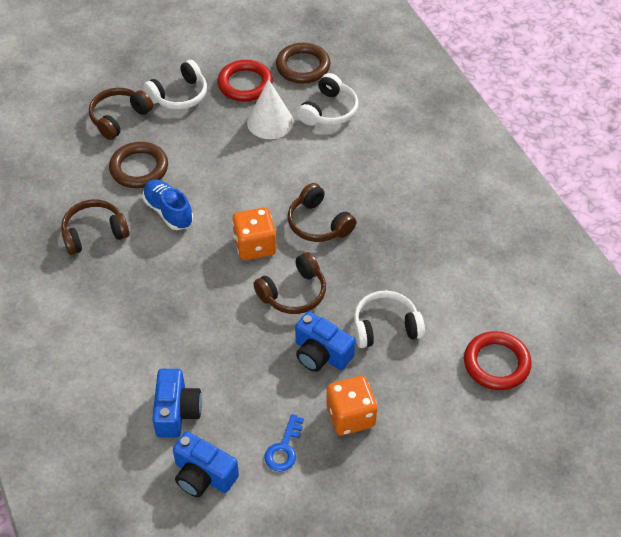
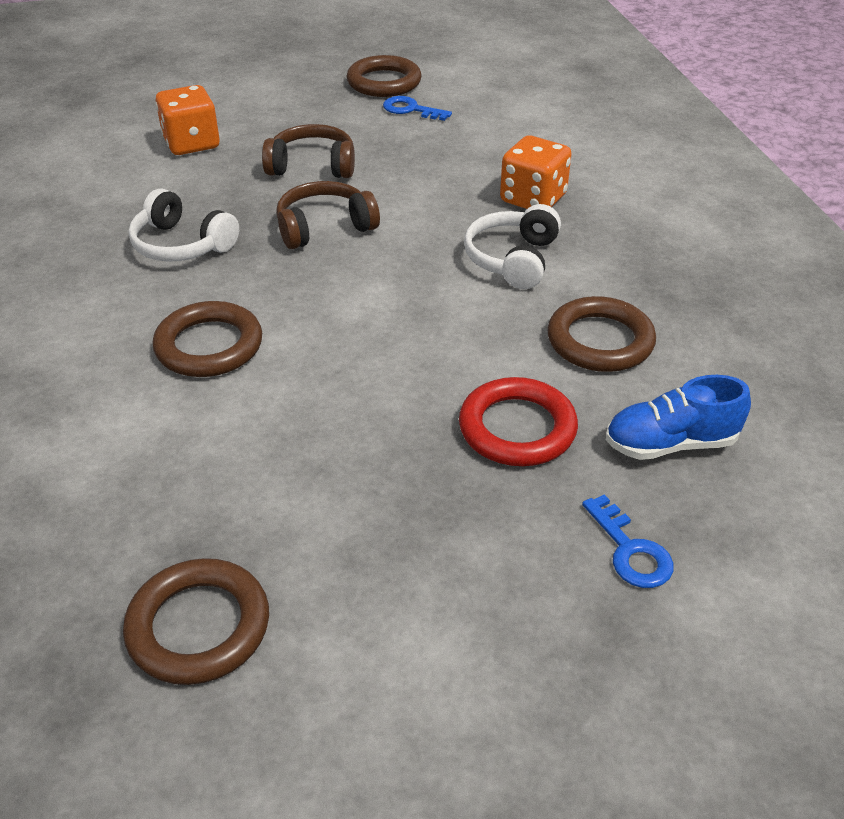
blue camera: 3 -> 0
blue key: 1 -> 2
brown headphones: 4 -> 2
brown ring: 2 -> 4
red ring: 2 -> 1
white cone: 1 -> 0
white headphones: 3 -> 2

